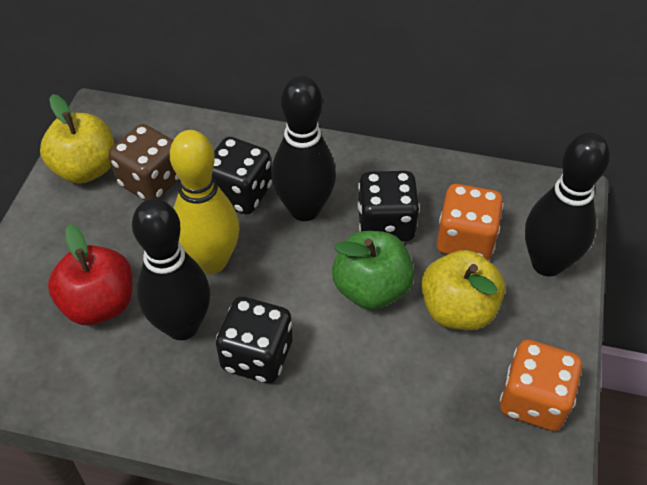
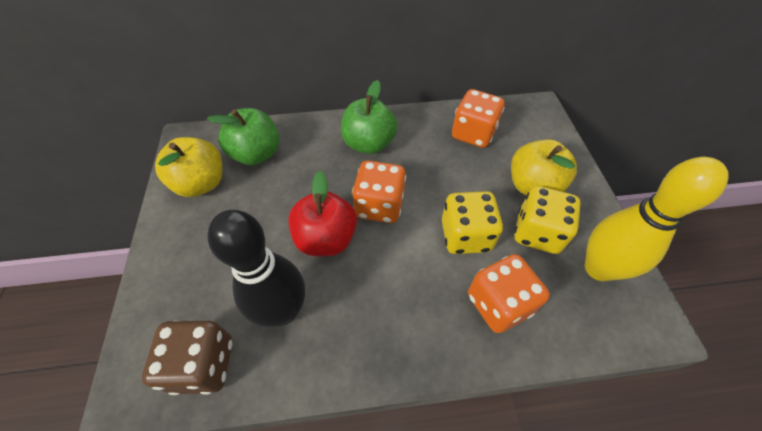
black bowling pin: 3 -> 1
black dice: 3 -> 0
green apple: 1 -> 2
orange dice: 2 -> 3
yellow dice: 0 -> 2

